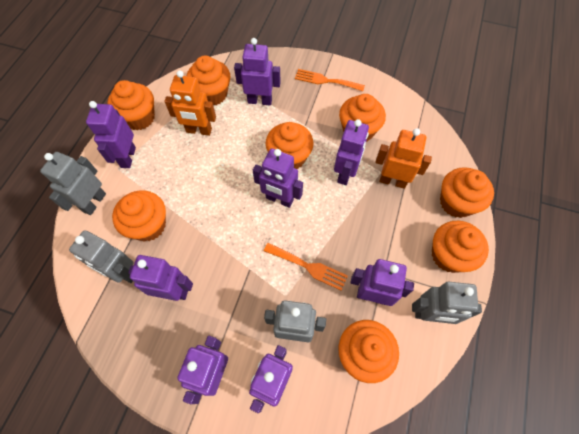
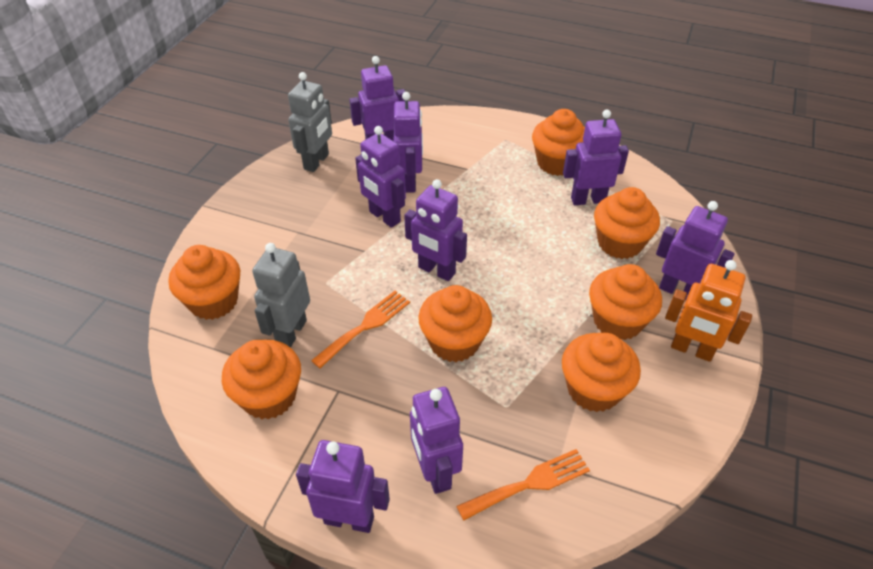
grey robot: 4 -> 2
orange cupcake: 8 -> 7
orange robot: 2 -> 1

